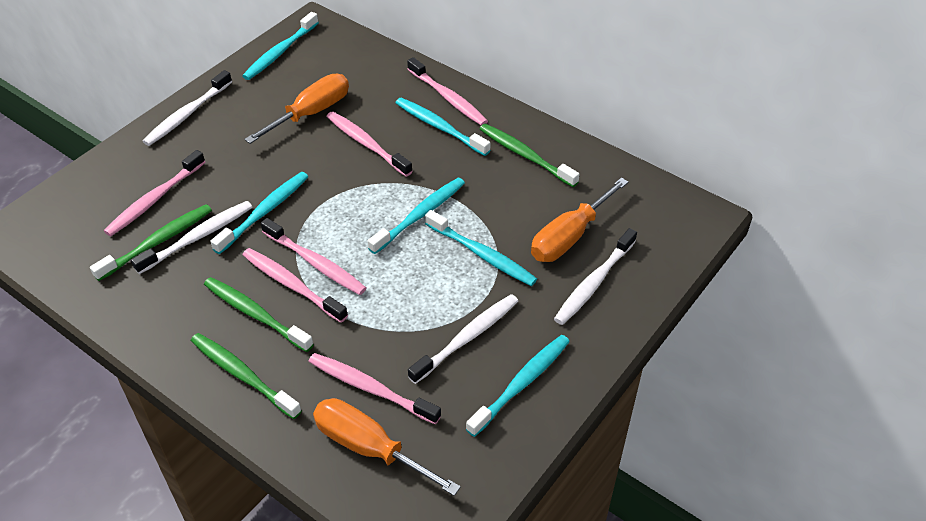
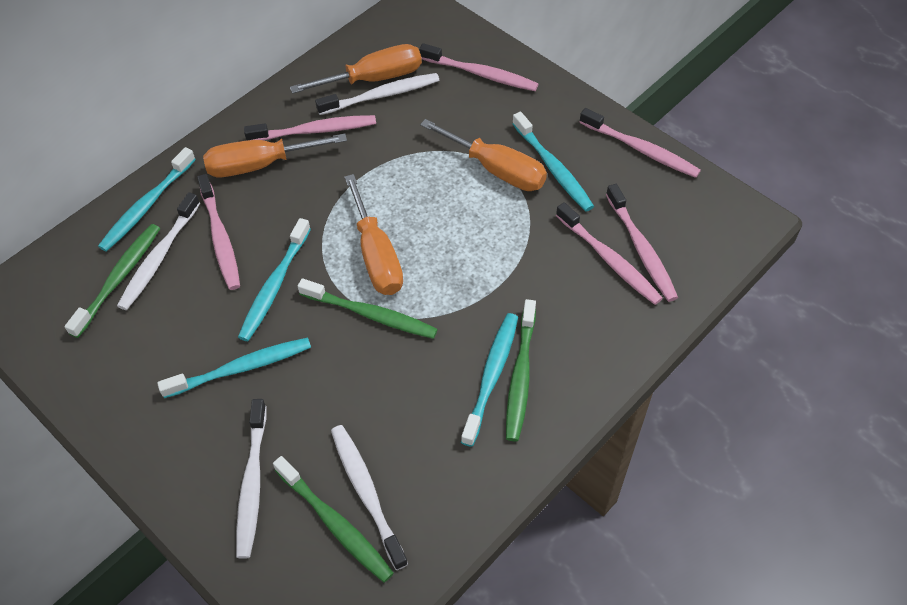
orange screwdriver: 3 -> 4
turquoise toothbrush: 6 -> 5

